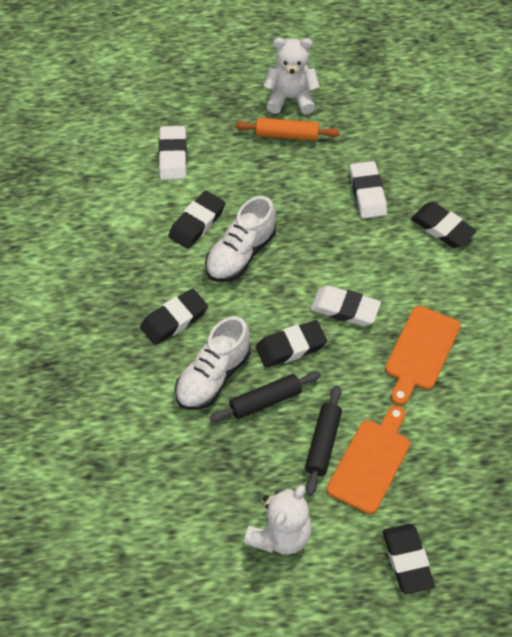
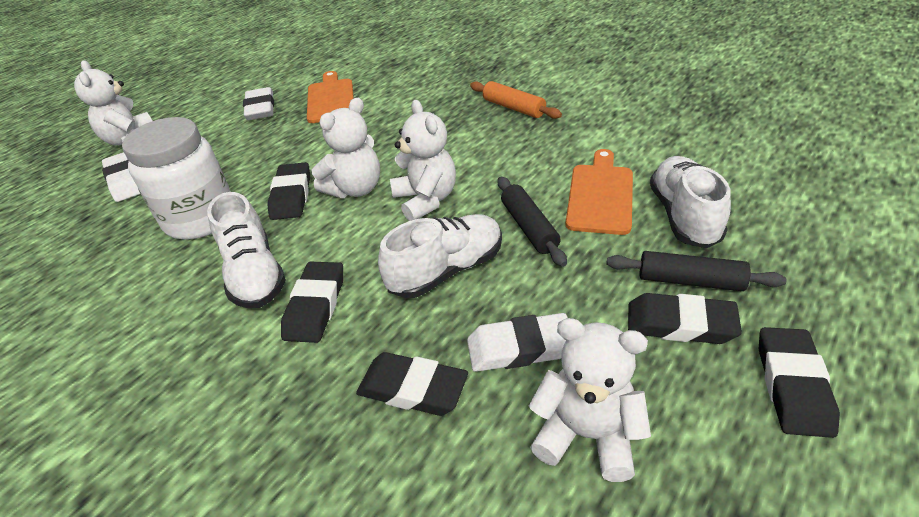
white jar: 0 -> 1
white shoe: 2 -> 3
white teddy bear: 2 -> 4

